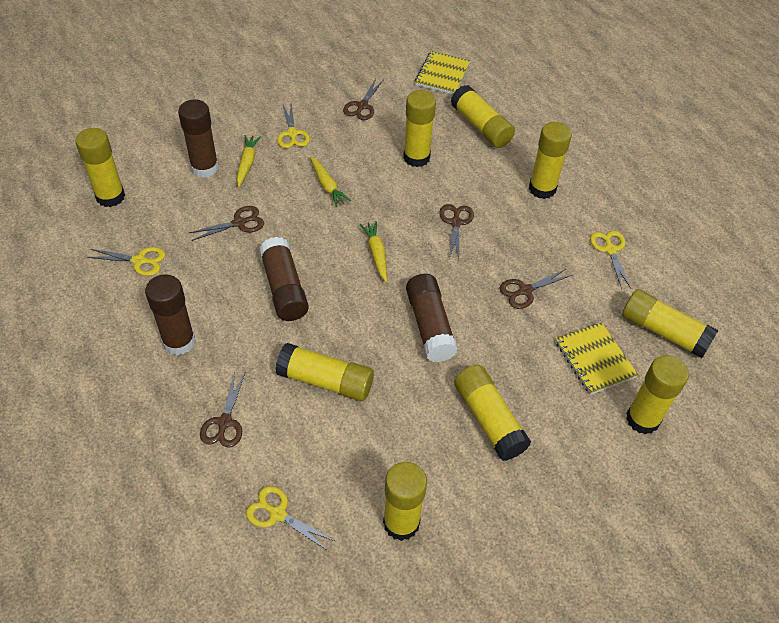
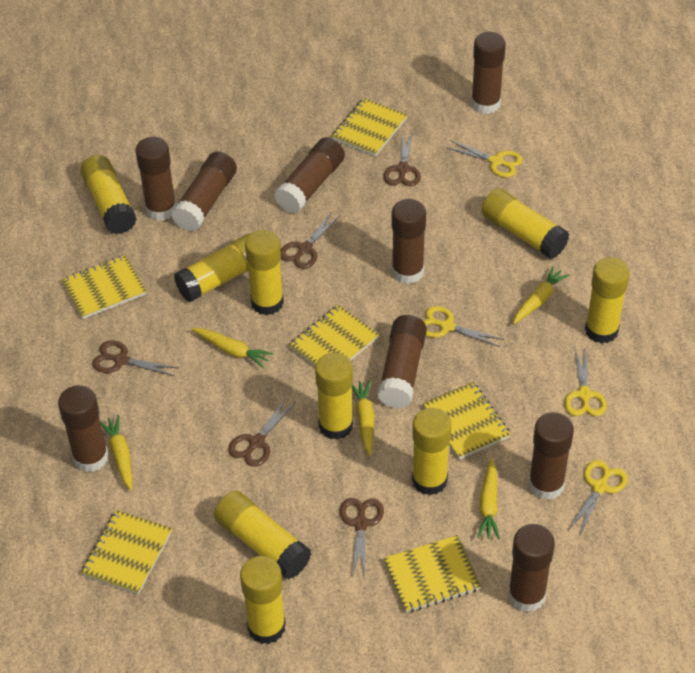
brown glue stick: 4 -> 9
yellow carrot: 3 -> 5
yellow notebook: 2 -> 6

